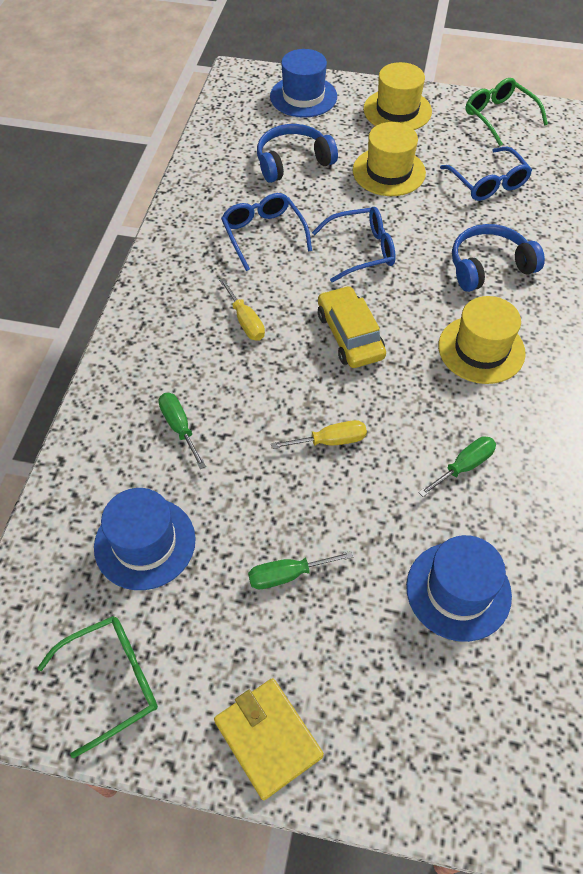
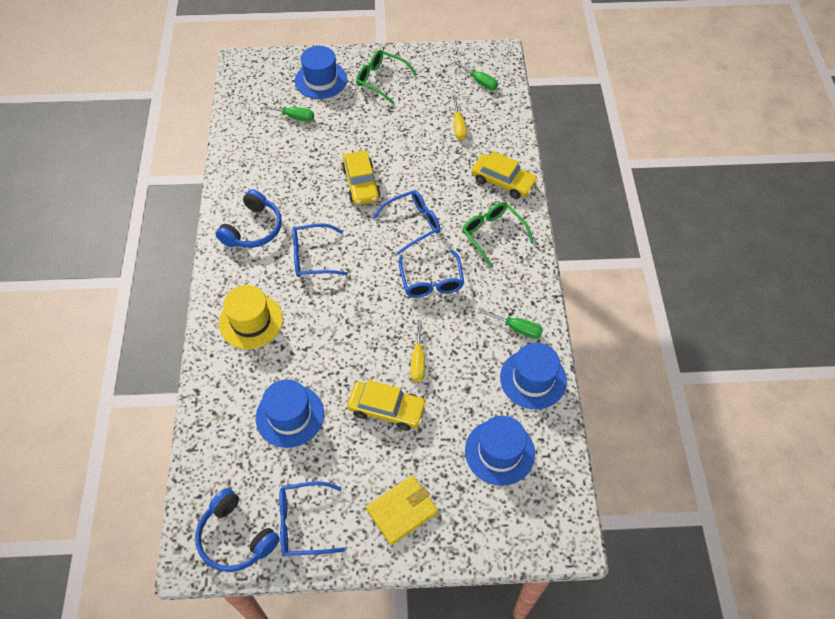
blue glasses: 3 -> 4
blue hat: 3 -> 4
yellow car: 1 -> 3
yellow hat: 3 -> 1

